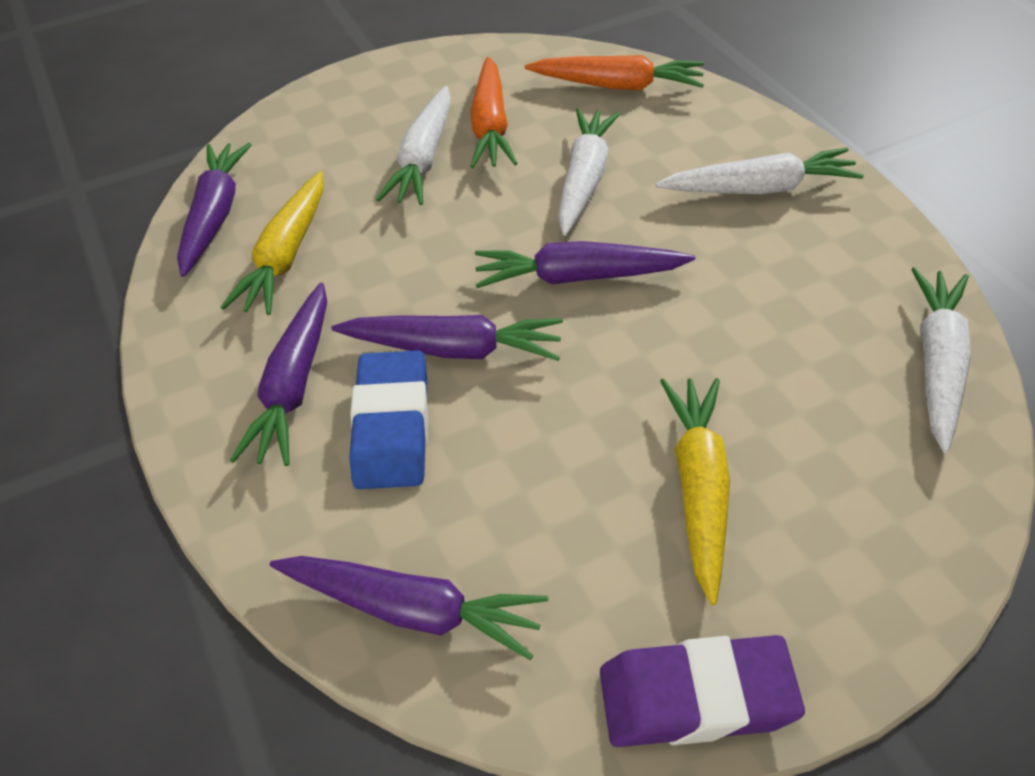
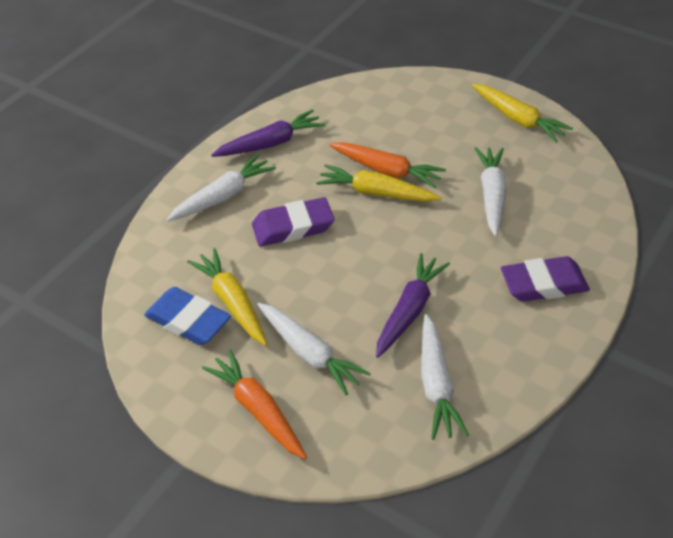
purple carrot: 5 -> 2
purple eraser: 1 -> 2
yellow carrot: 2 -> 3

